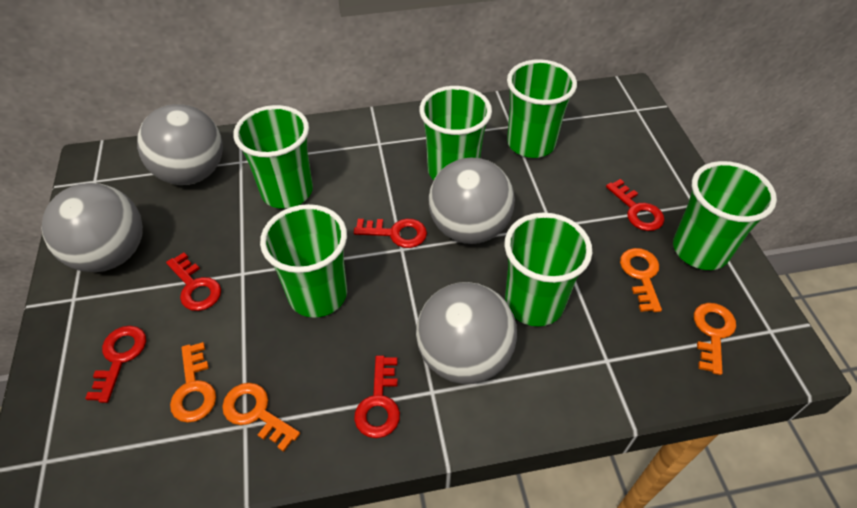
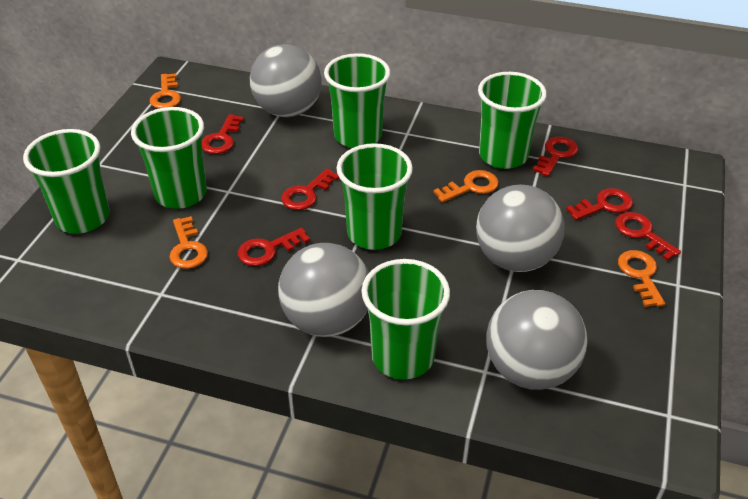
red key: 5 -> 6

